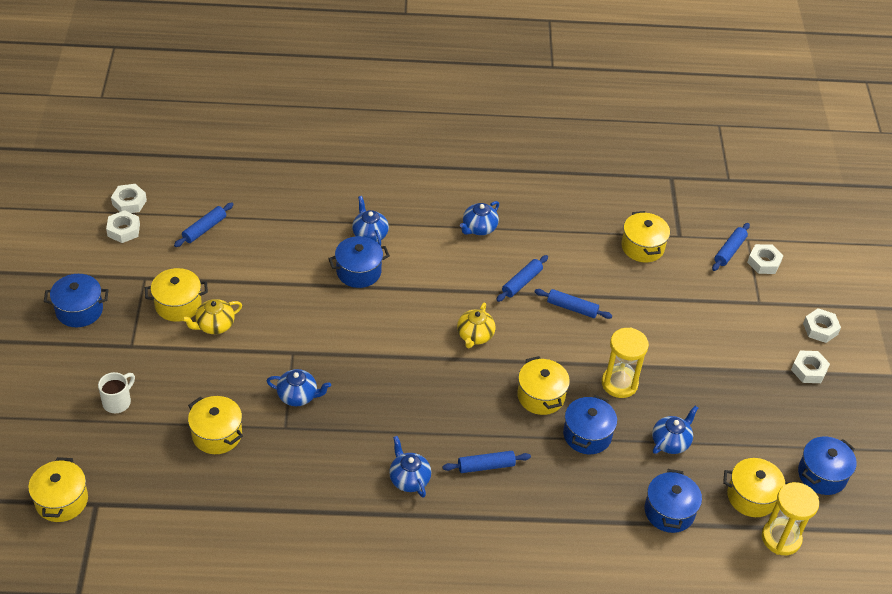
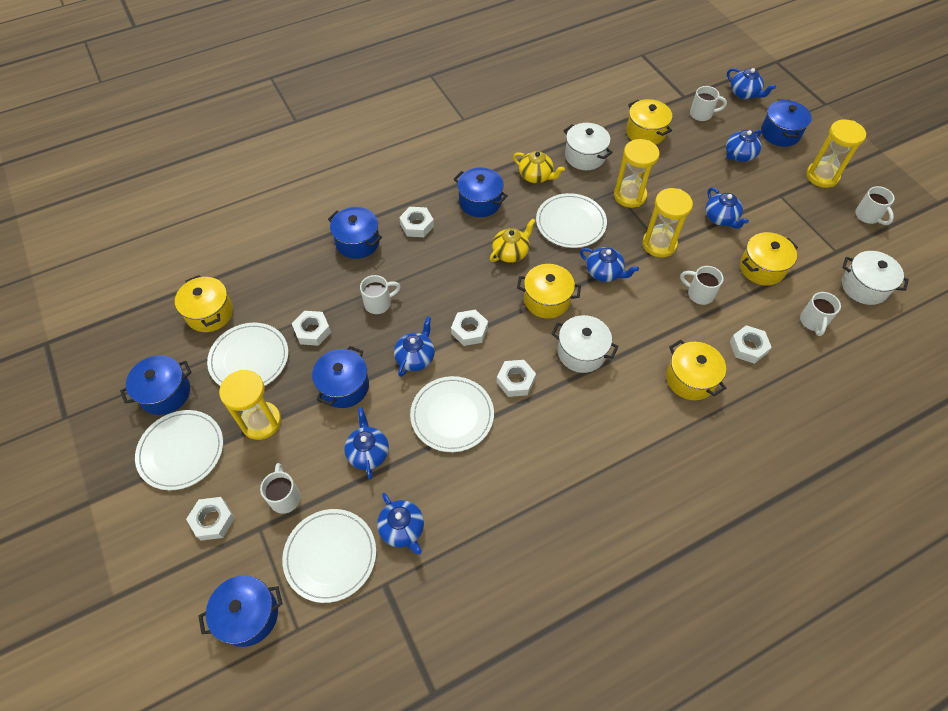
blue pot: 5 -> 6
blue rolling pin: 5 -> 0
blue teapot: 5 -> 7
white mug: 1 -> 6
white nut: 5 -> 6
white plate: 0 -> 5
white pot: 0 -> 3
yellow hourglass: 2 -> 4
yellow pot: 6 -> 5

